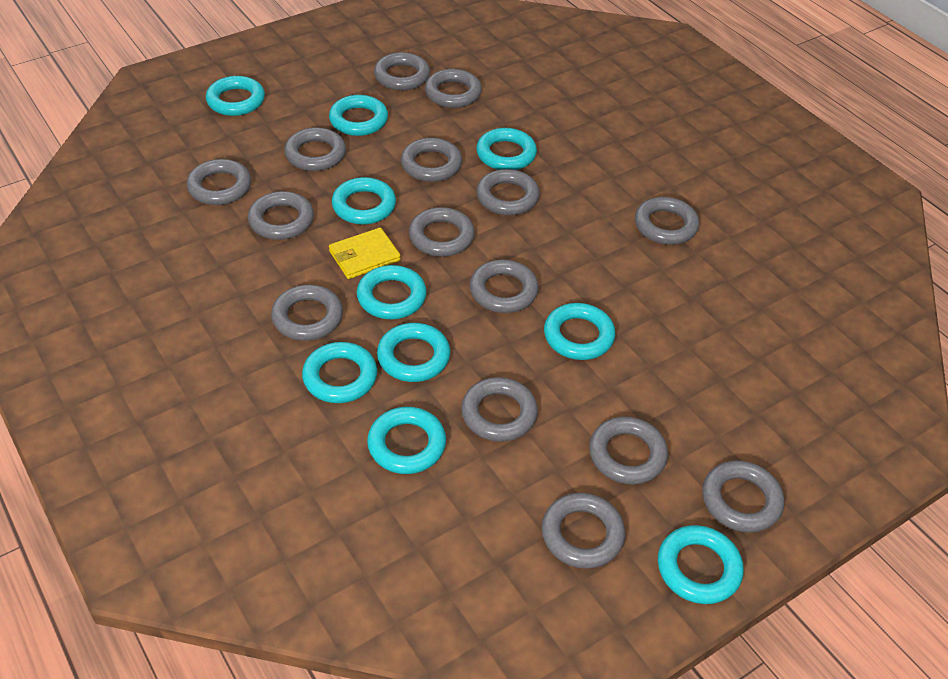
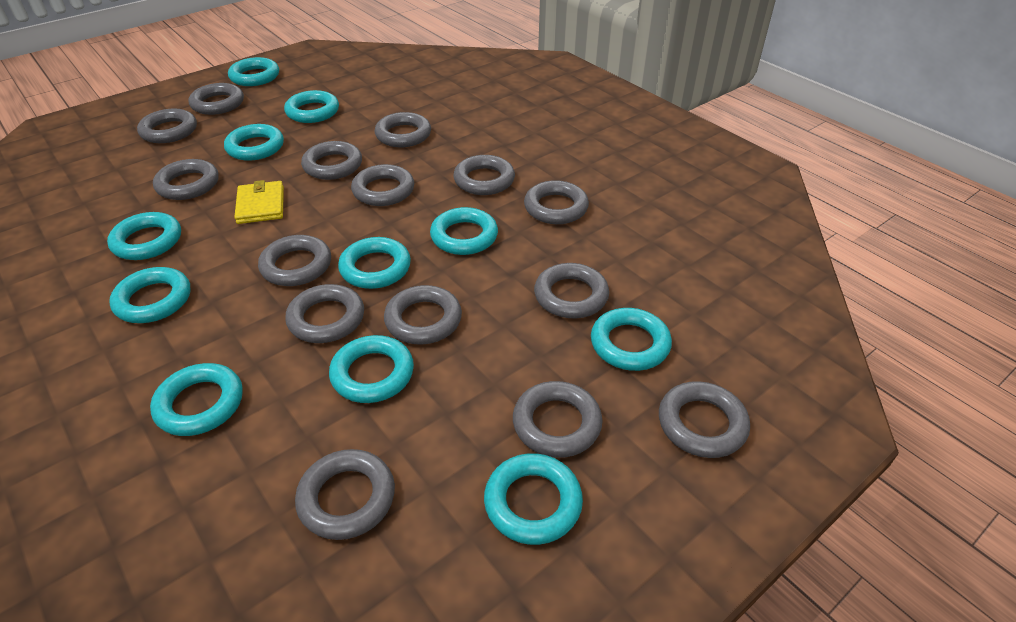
turquoise ring: 10 -> 11

